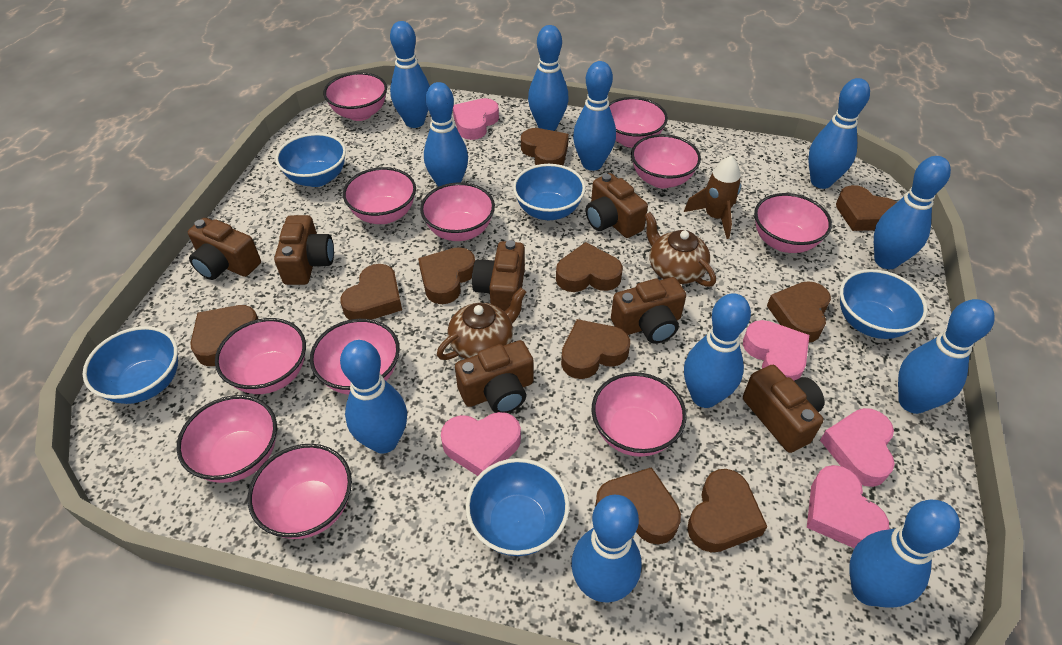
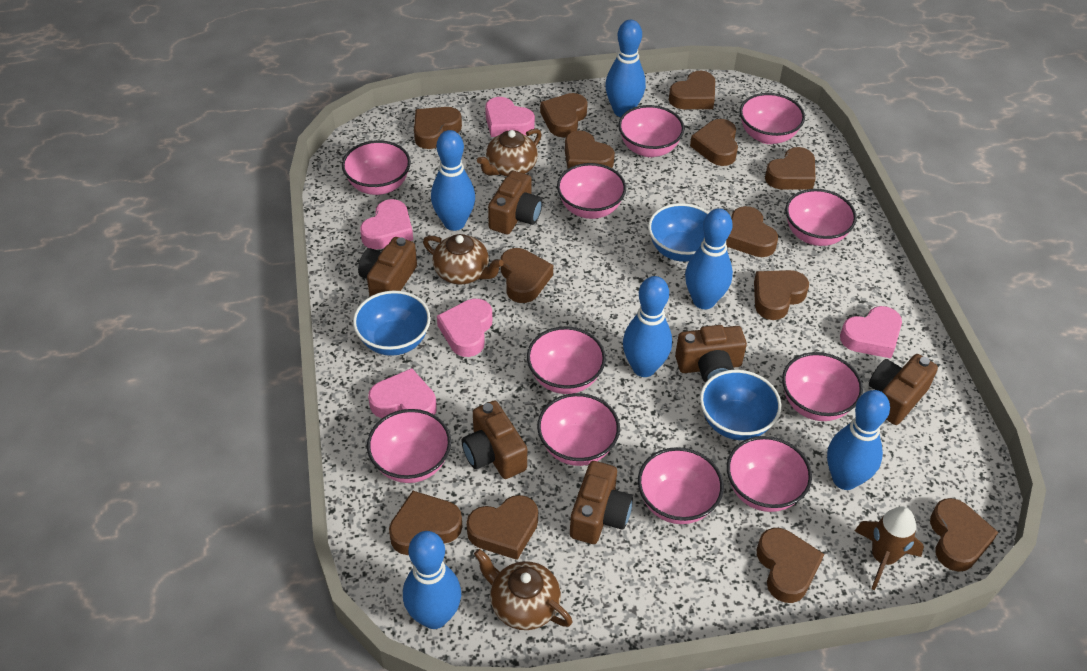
blue bowl: 5 -> 3
blue bowling pin: 11 -> 6
brown camera: 7 -> 6
brown heart: 10 -> 13
brown teapot: 2 -> 3

